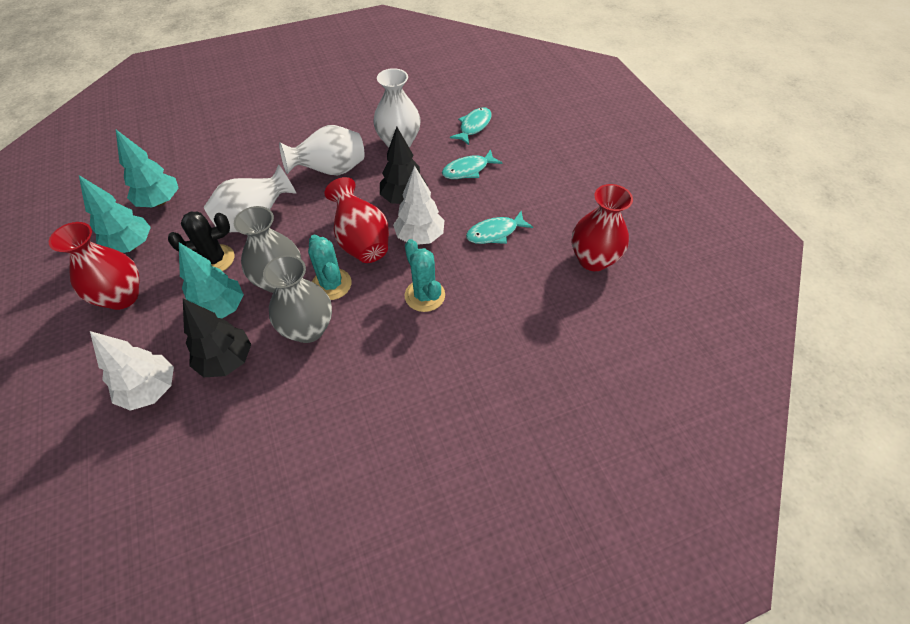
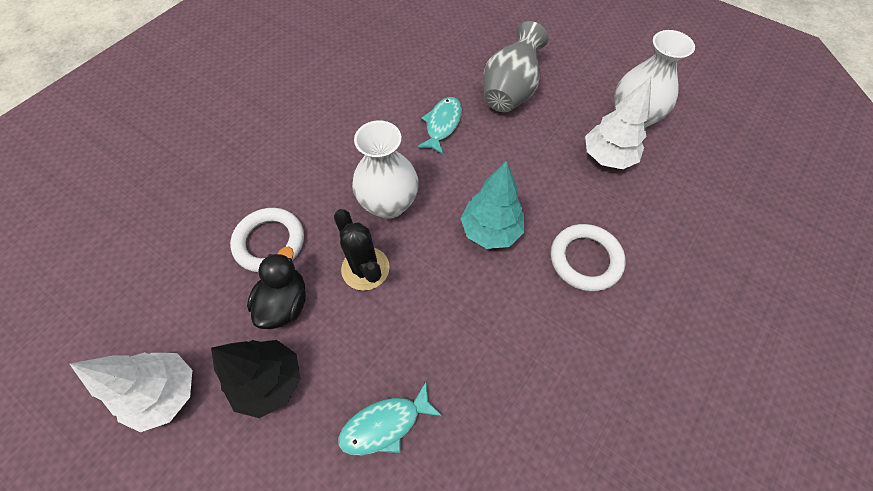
black duck: 0 -> 1
black tree: 2 -> 1
grey vase: 2 -> 1
red vase: 3 -> 0
turquoise cactus: 2 -> 0
turquoise fish: 3 -> 2
turquoise tree: 3 -> 1
white ring: 0 -> 2
white vase: 3 -> 2

